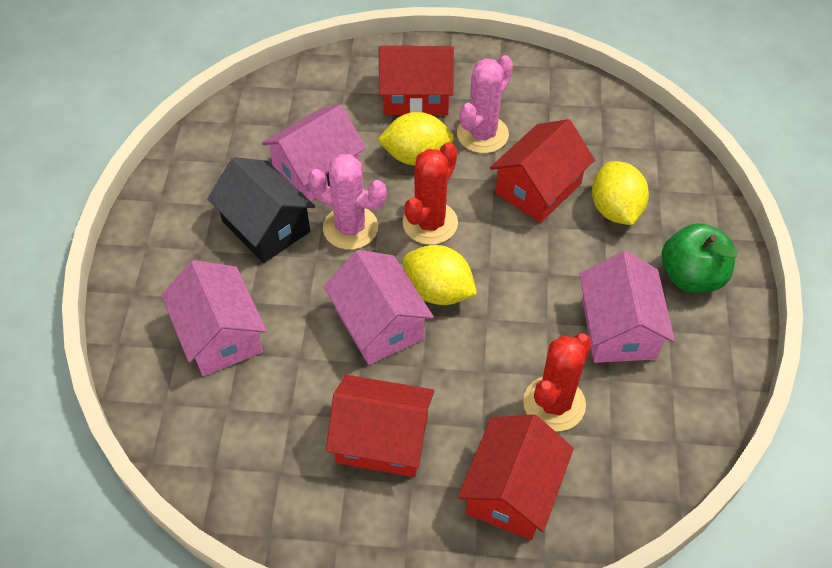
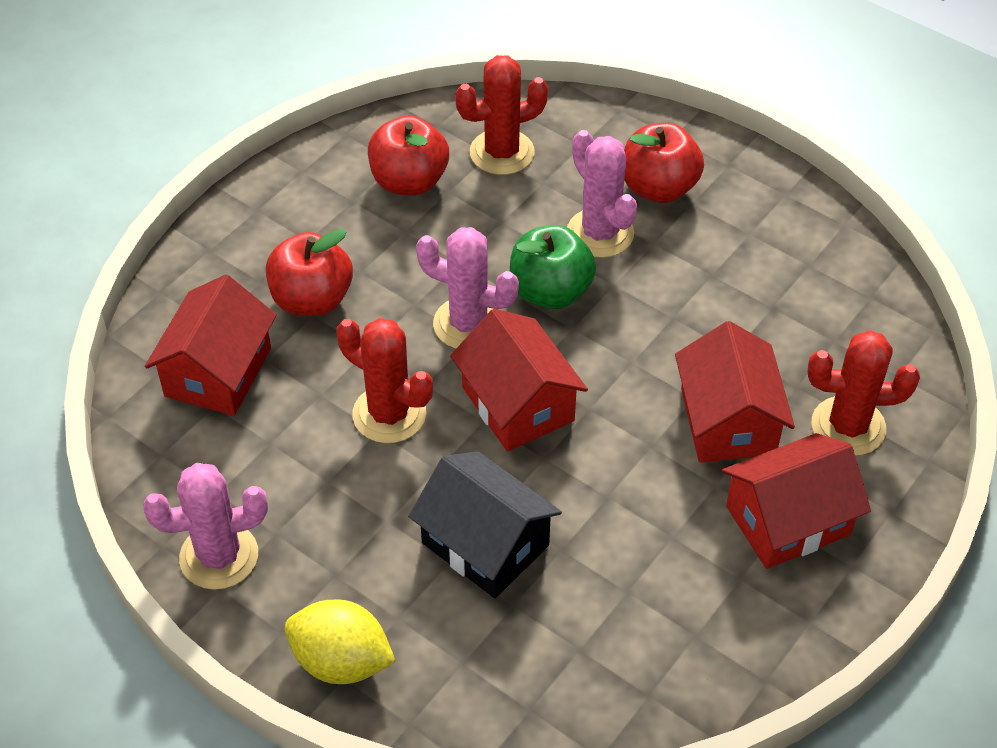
pink cactus: 2 -> 3
pink house: 4 -> 0
red apple: 0 -> 3
red cactus: 2 -> 3
yellow lemon: 3 -> 1

